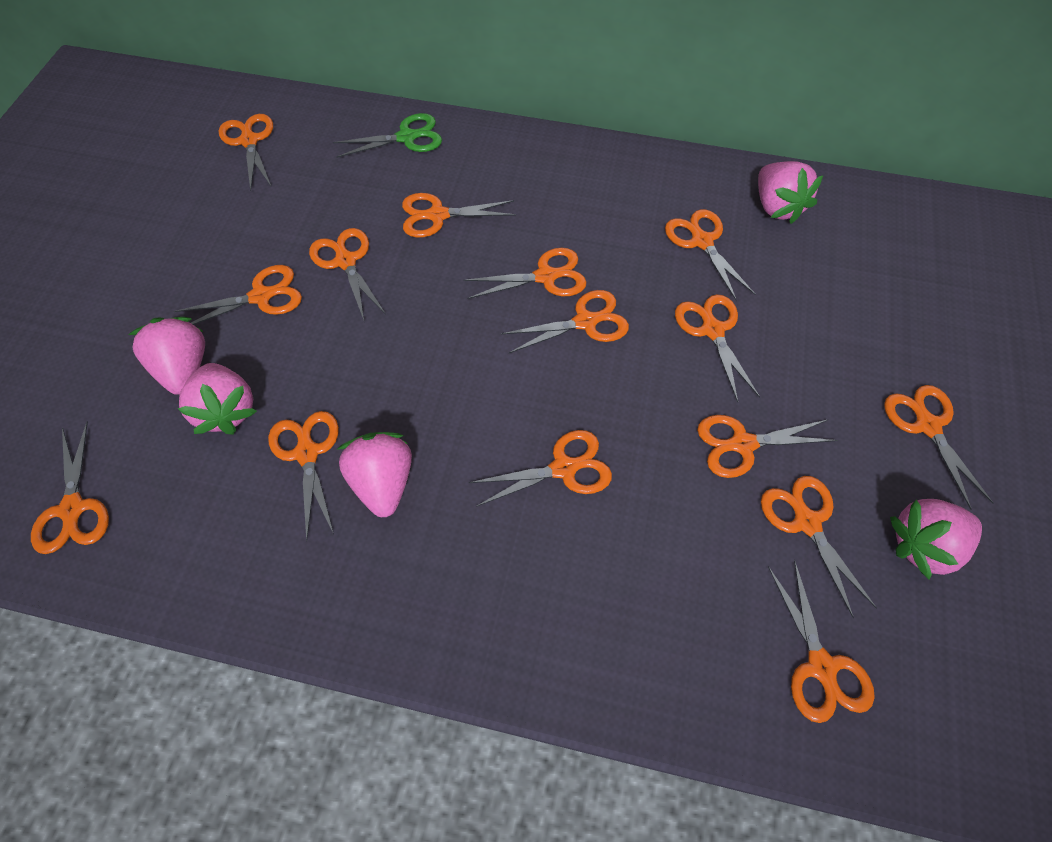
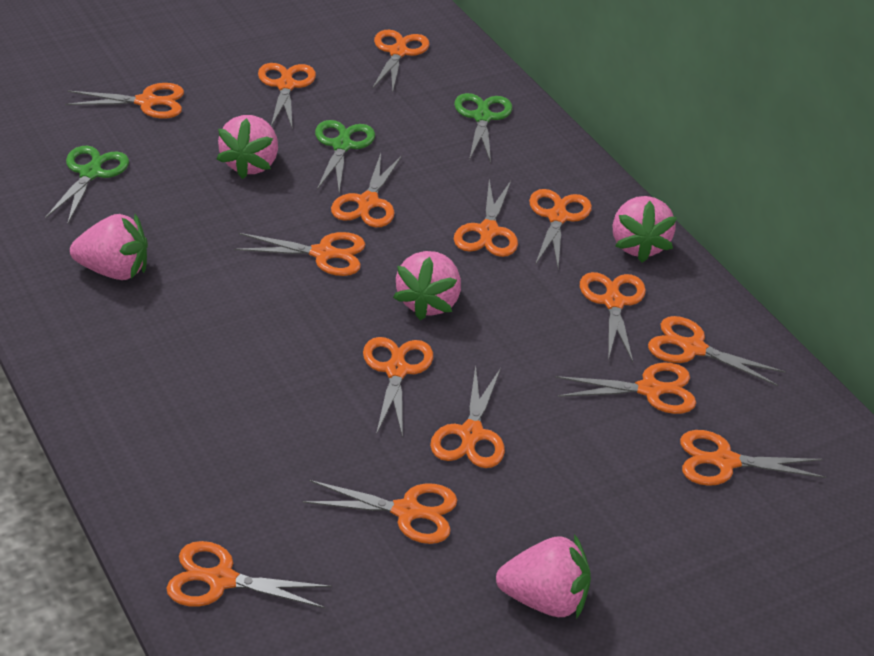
green scissors: 1 -> 3

